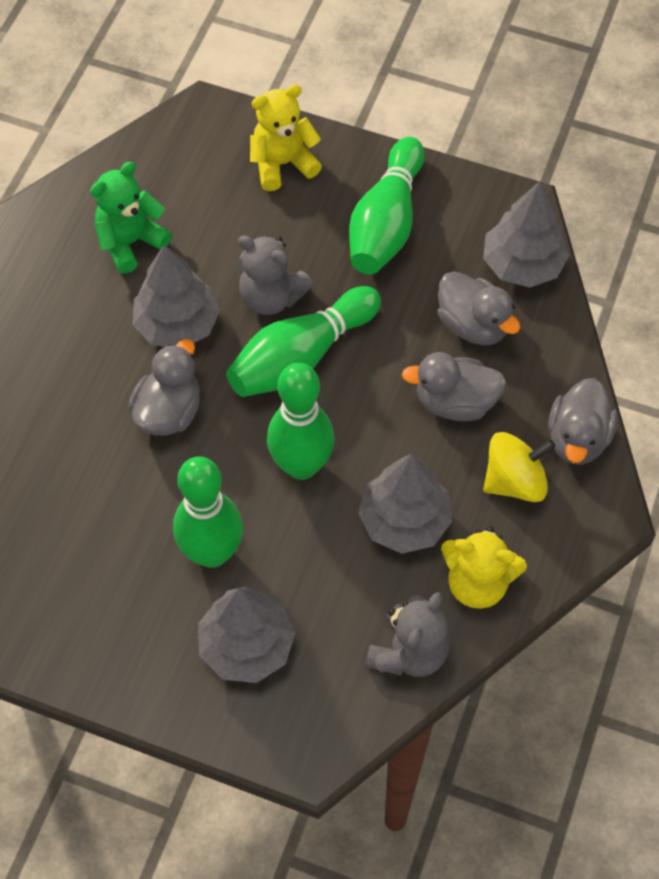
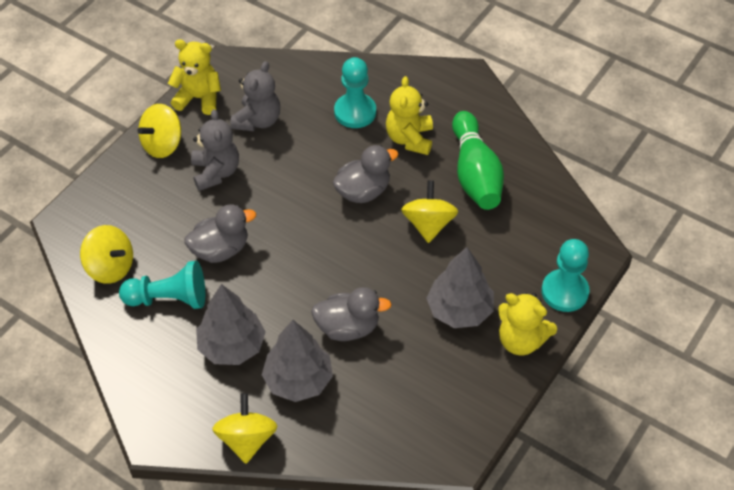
green bowling pin: 4 -> 1
green teddy bear: 1 -> 0
grey duck: 4 -> 3
grey tree: 4 -> 3
turquoise pawn: 0 -> 3
yellow spinning top: 1 -> 4
yellow teddy bear: 2 -> 3

